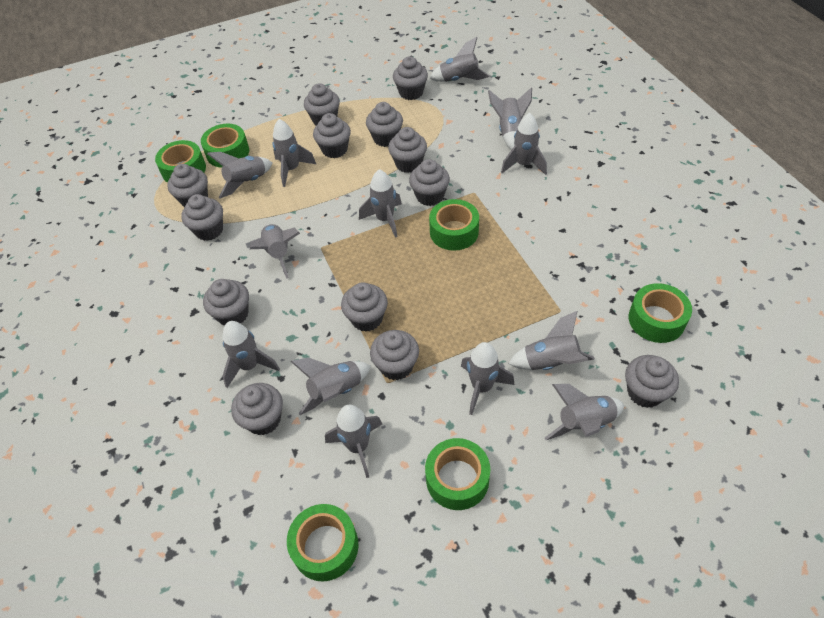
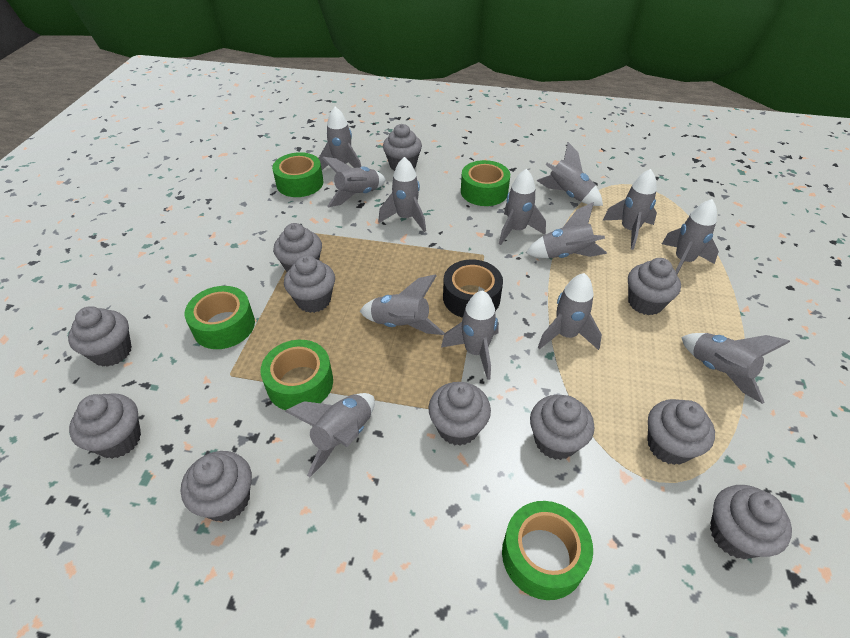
black tape: 0 -> 1
green tape: 6 -> 5
grey cupcake: 13 -> 11

